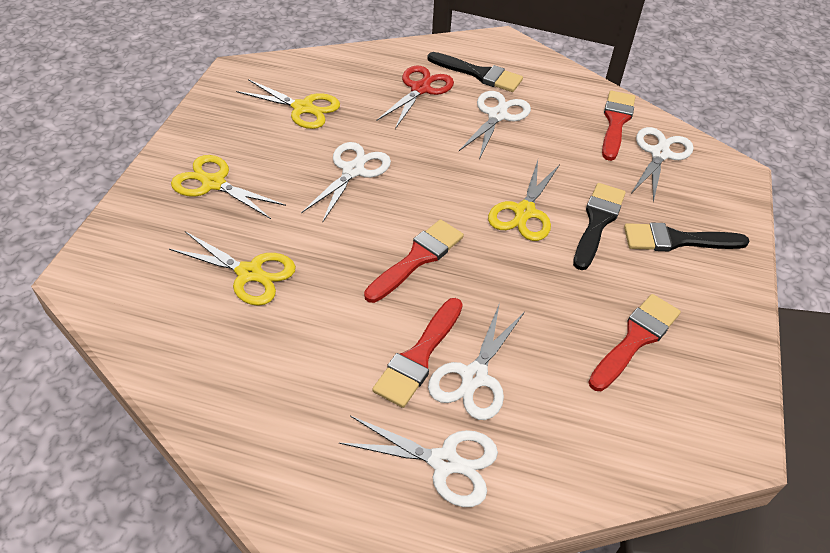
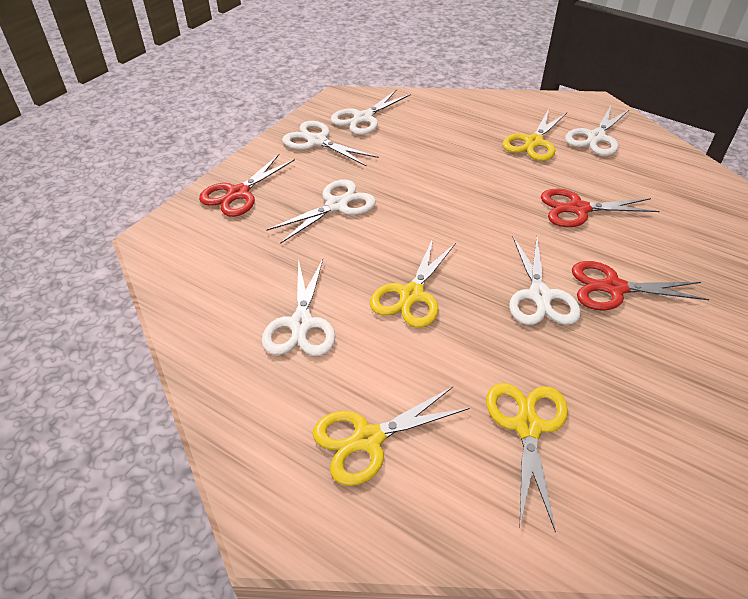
black brush: 3 -> 0
red brush: 4 -> 0
red scissors: 1 -> 3
white scissors: 5 -> 6

